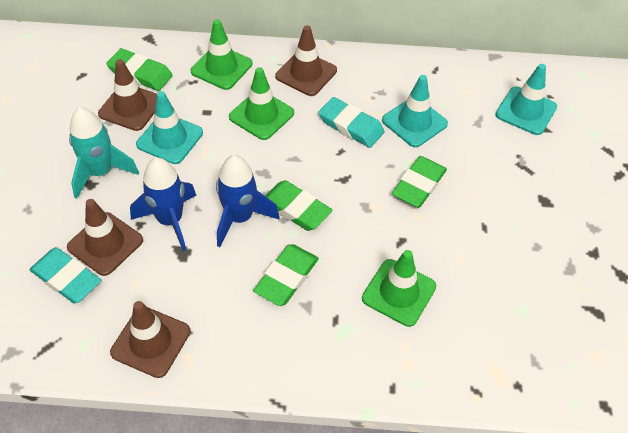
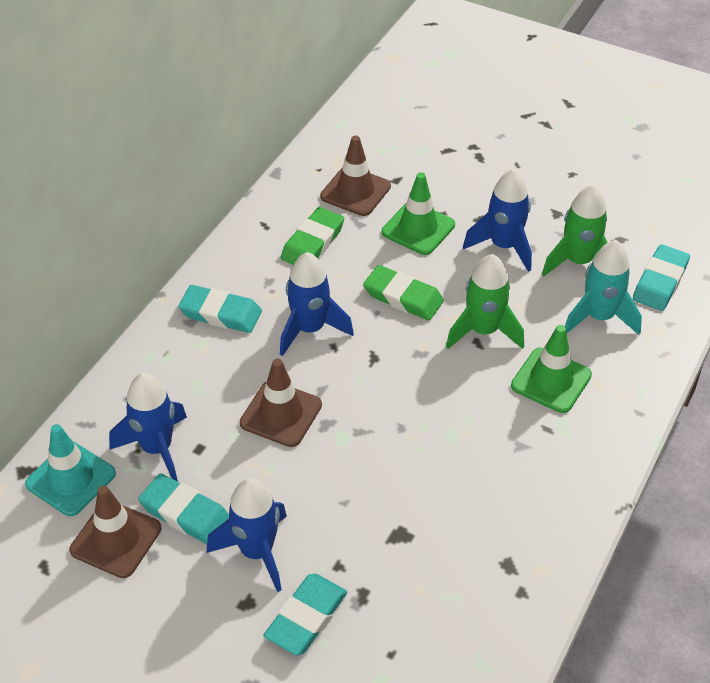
blue rocket: 2 -> 4
brown traffic cone: 4 -> 3
green eraser: 4 -> 2
green rocket: 0 -> 2
green traffic cone: 3 -> 2
turquoise eraser: 2 -> 4
turquoise traffic cone: 3 -> 1

